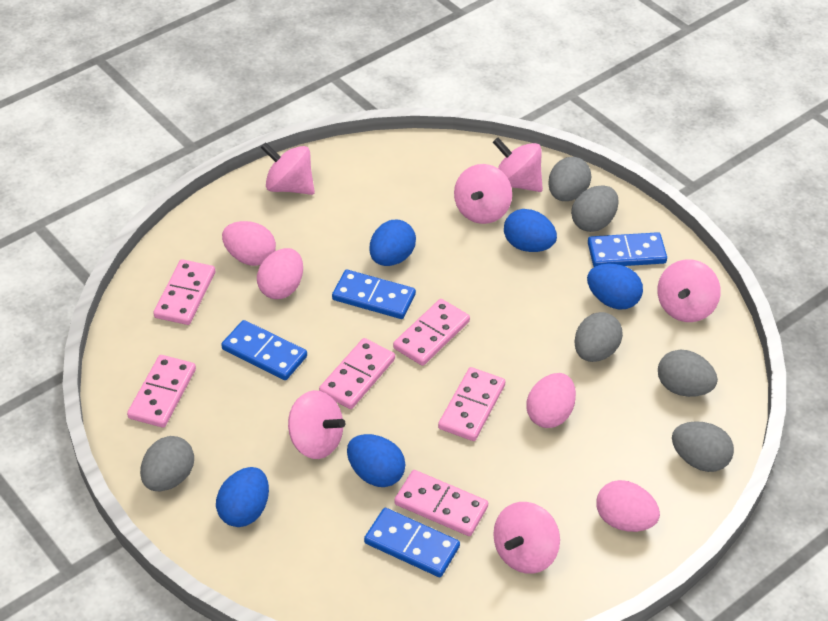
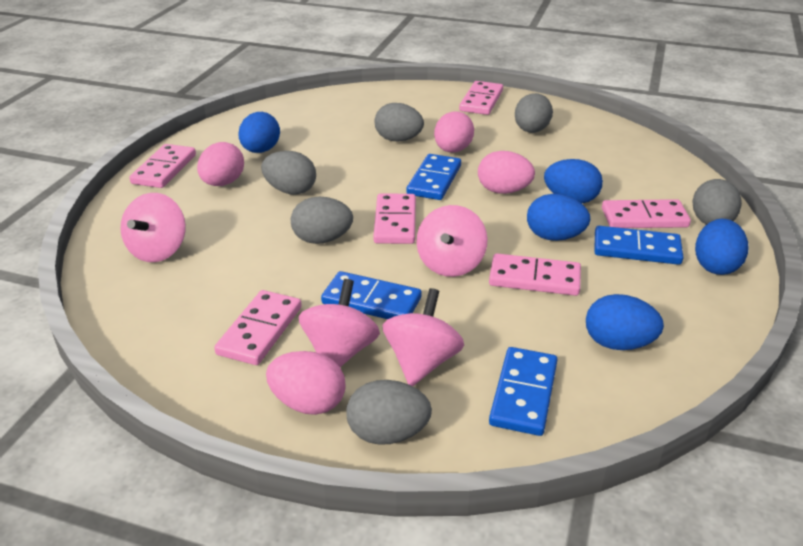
pink spinning top: 6 -> 4

